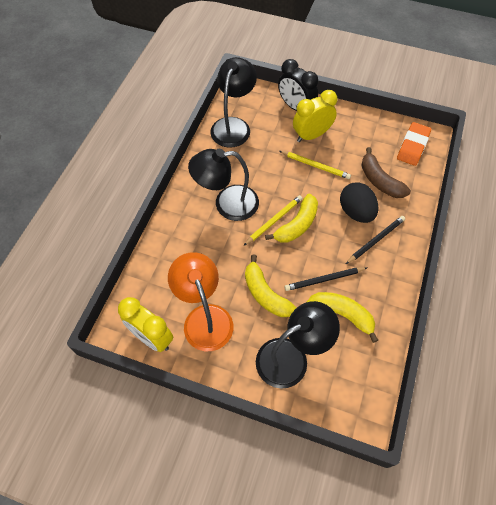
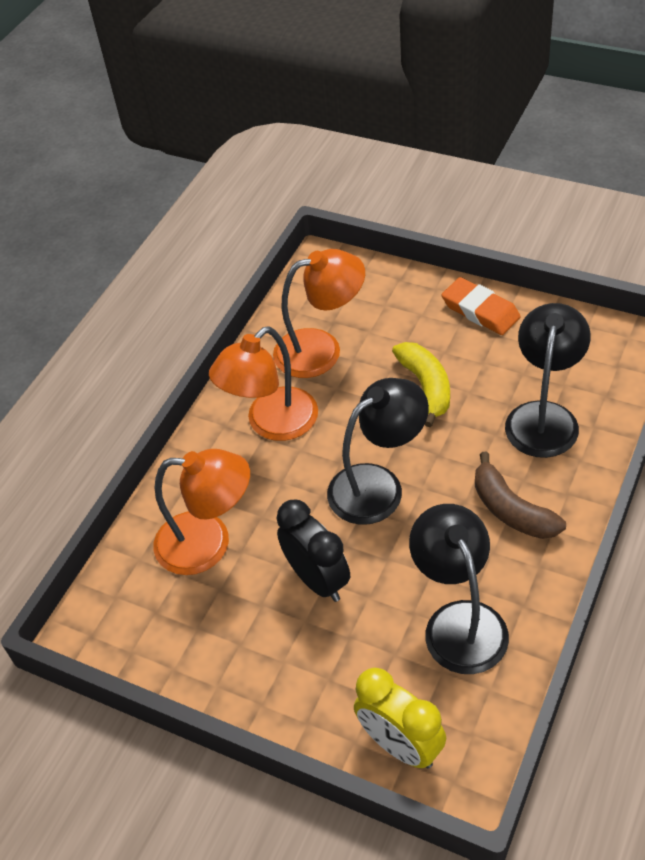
black egg: 1 -> 0
black pencil: 2 -> 0
orange lamp: 1 -> 3
yellow banana: 3 -> 1
yellow clock: 2 -> 1
yellow pencil: 2 -> 0

